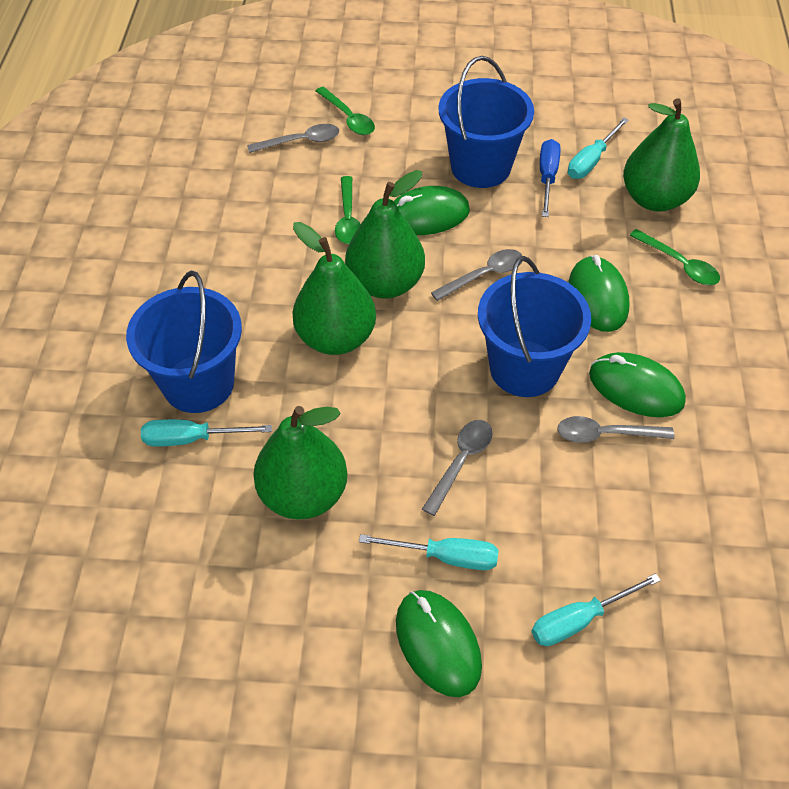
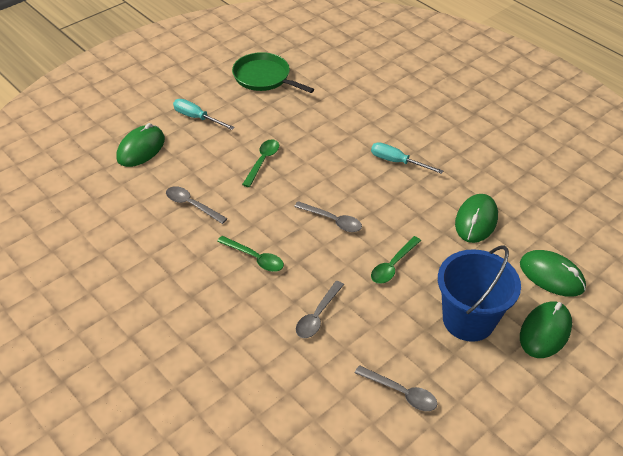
blue bucket: 3 -> 1
blue screwdriver: 1 -> 0
green pan: 0 -> 1
green pear: 4 -> 0
turquoise screwdriver: 4 -> 2

